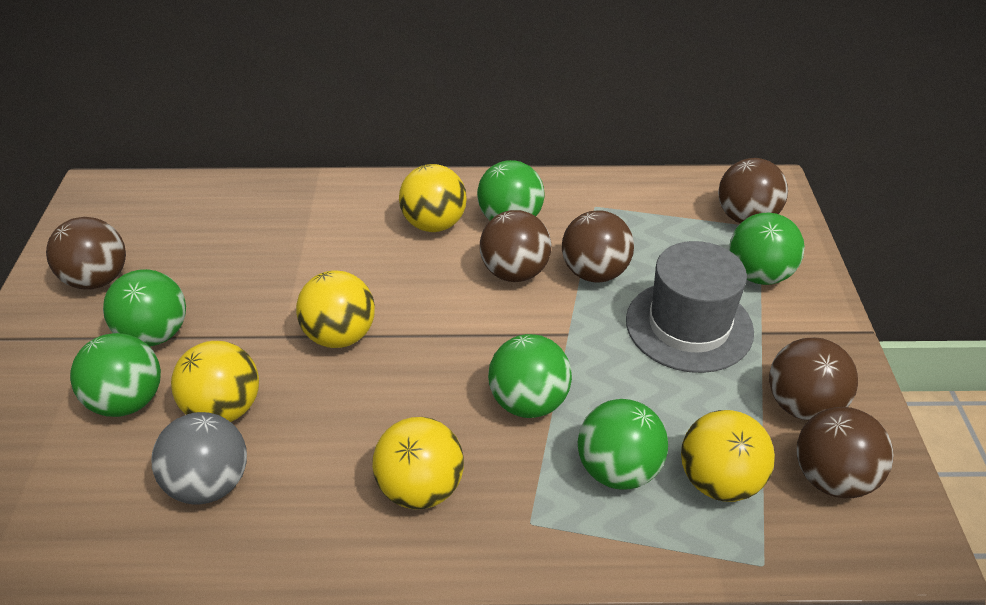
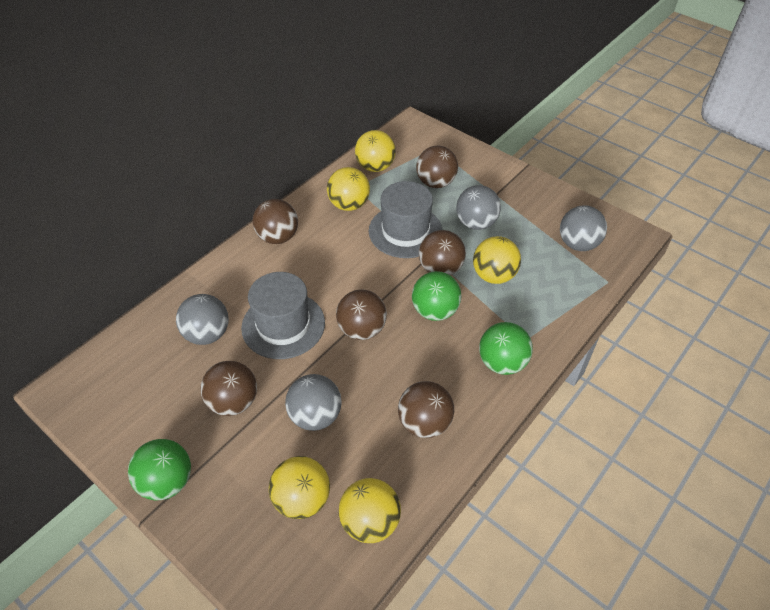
green ball: 6 -> 3
grey ball: 1 -> 4
grey hat: 1 -> 2

